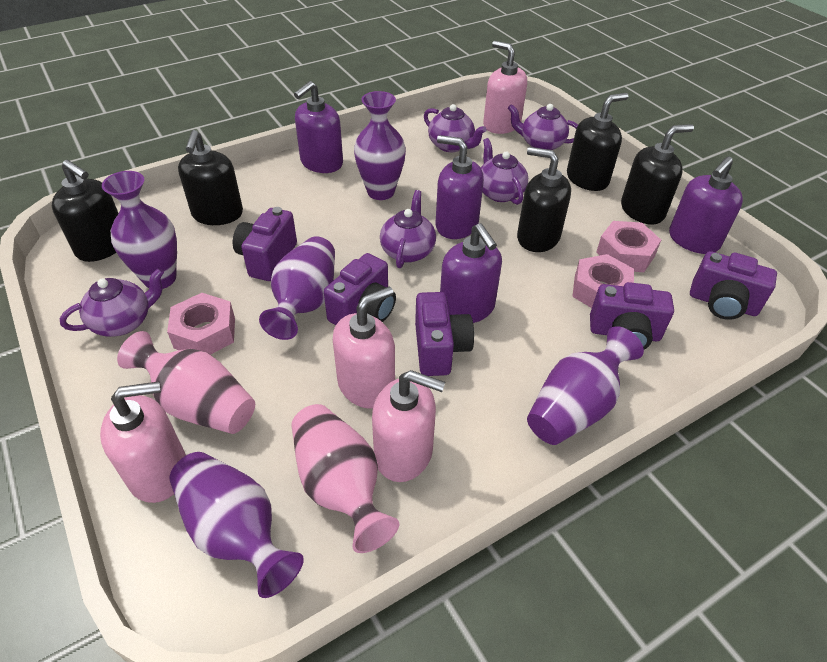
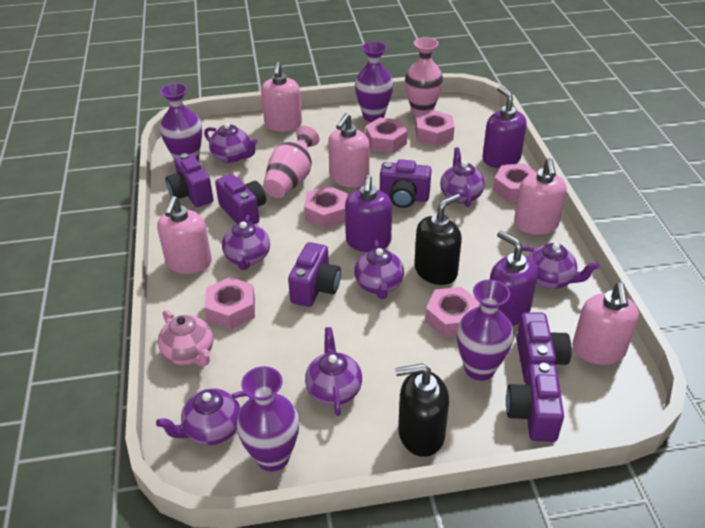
black soap dispenser: 5 -> 2
pink nut: 3 -> 6
pink soap dispenser: 4 -> 5
pink teapot: 0 -> 1
purple camera: 5 -> 6
purple soap dispenser: 4 -> 3
purple teapot: 5 -> 7
purple vase: 5 -> 4

